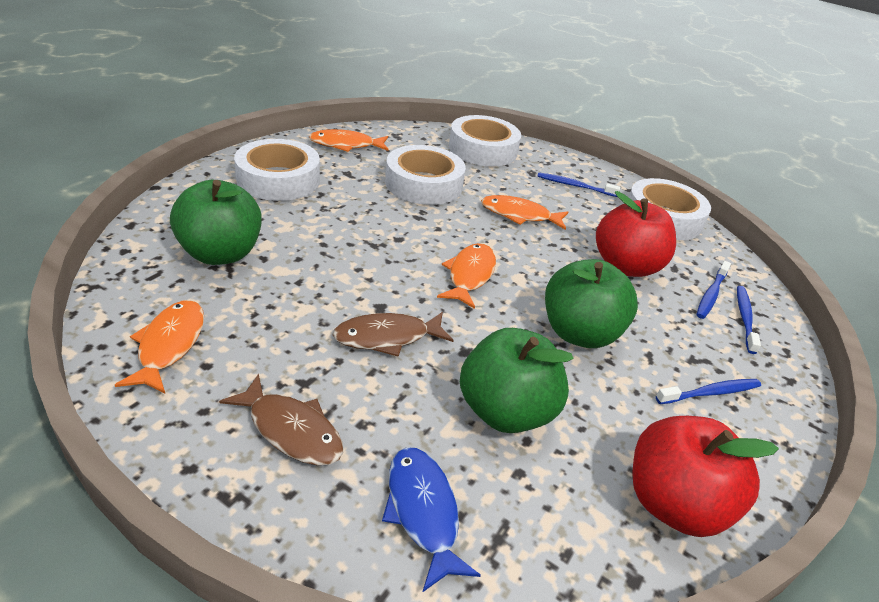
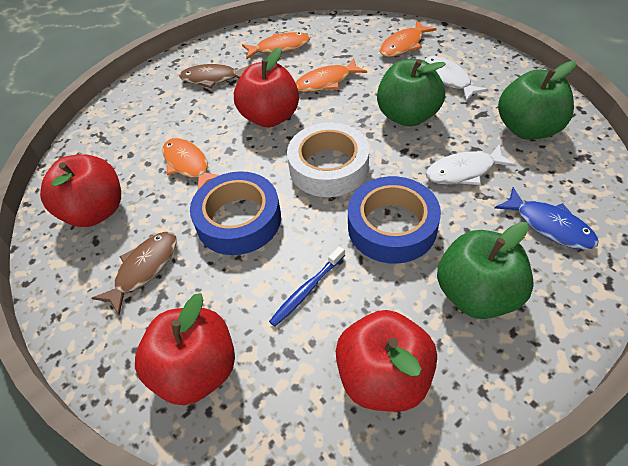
blue tape: 0 -> 2
blue toothbrush: 4 -> 1
red apple: 2 -> 4
white fish: 0 -> 2
white tape: 4 -> 1

